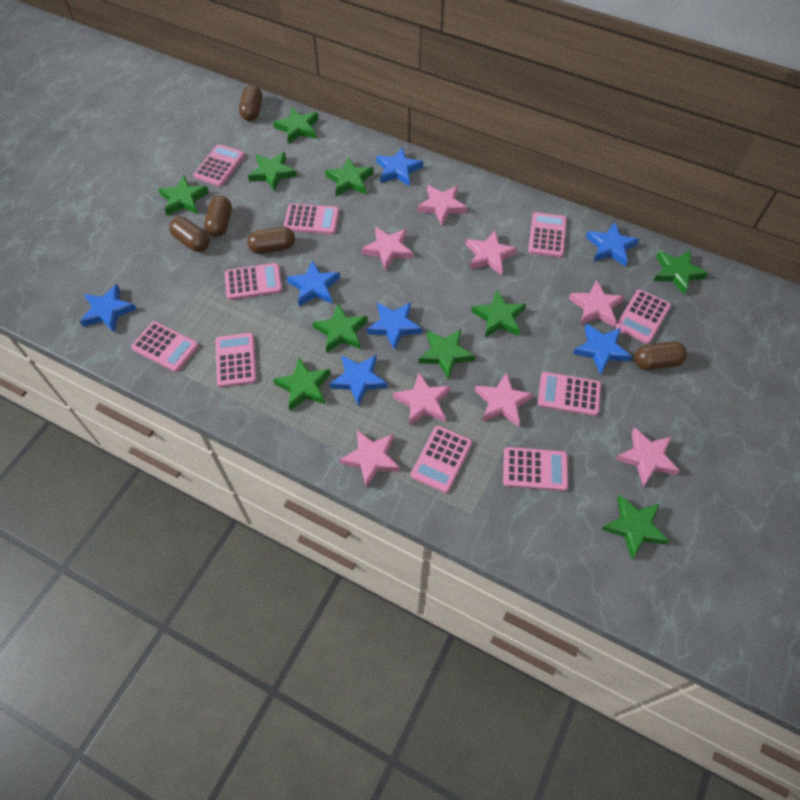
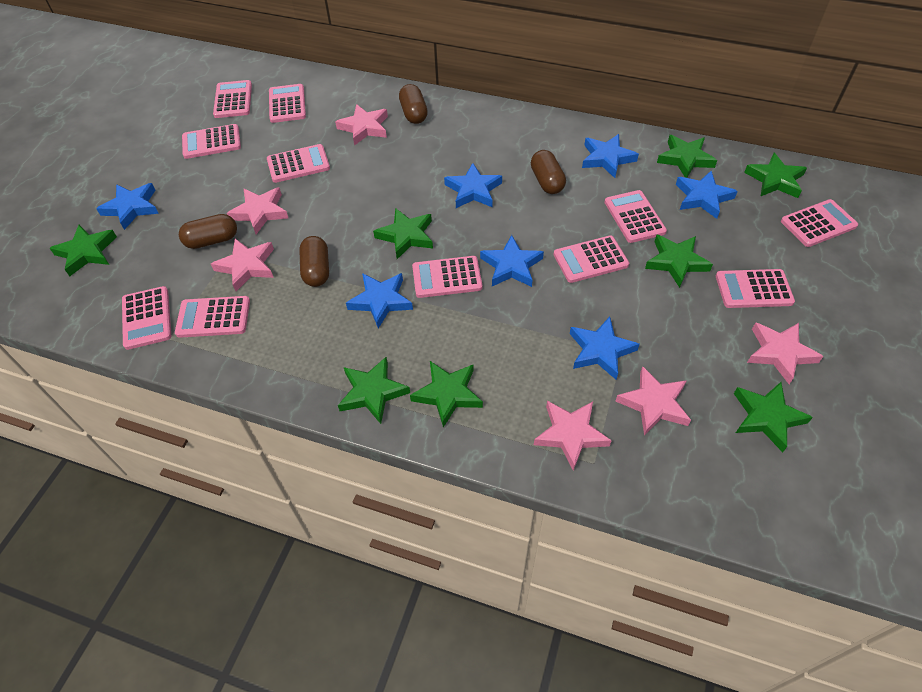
brown capsule: 5 -> 4
green star: 10 -> 8
pink calculator: 10 -> 11
pink star: 8 -> 6

